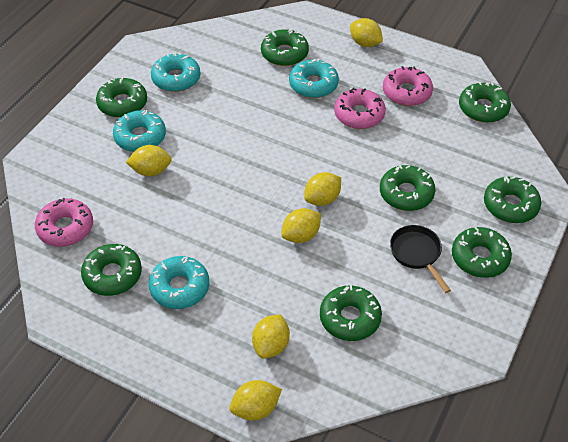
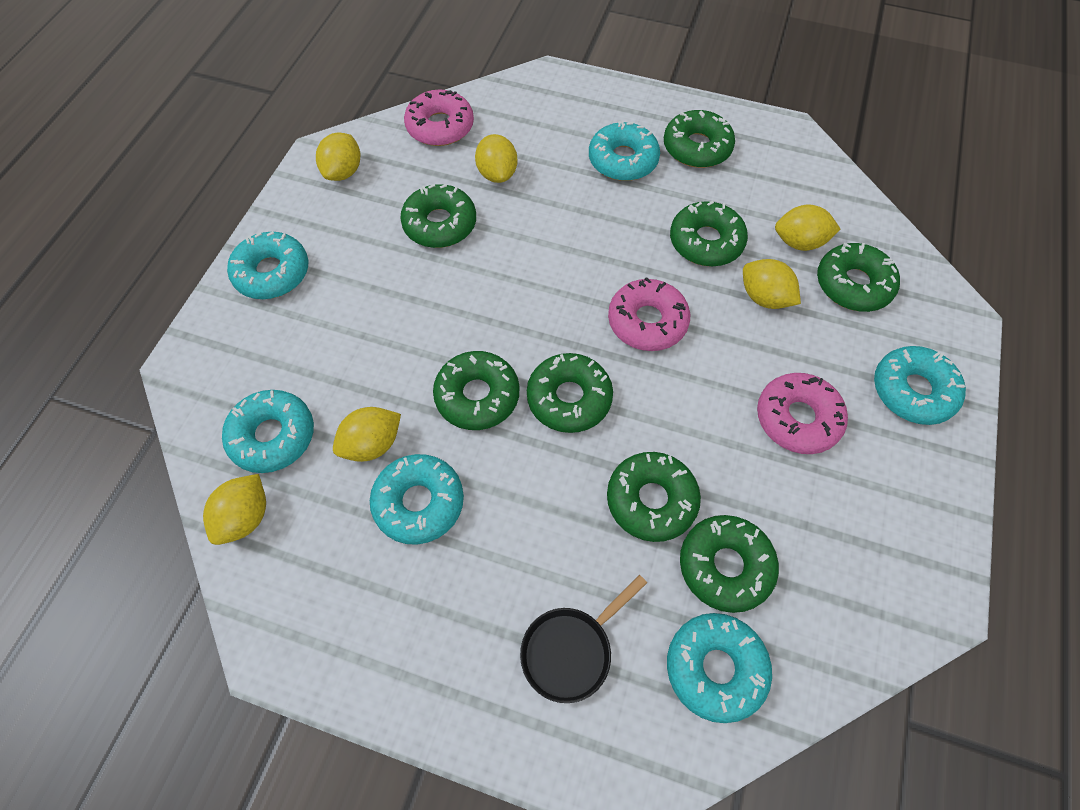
turquoise donut: 4 -> 6

